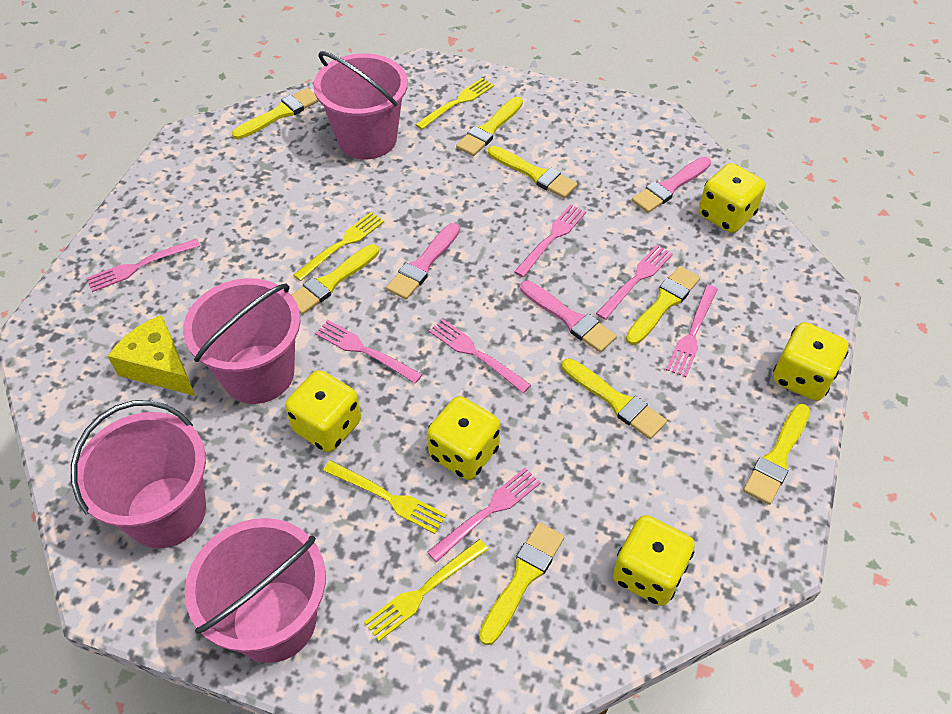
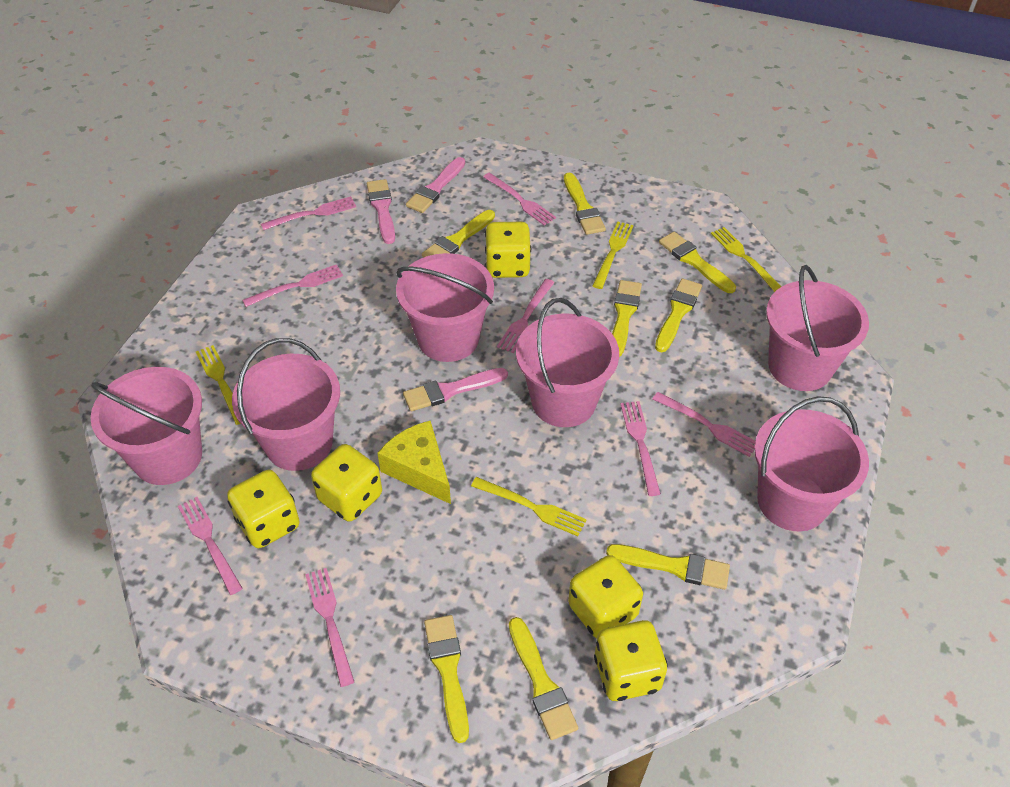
pink bucket: 4 -> 6
pink fork: 7 -> 8

